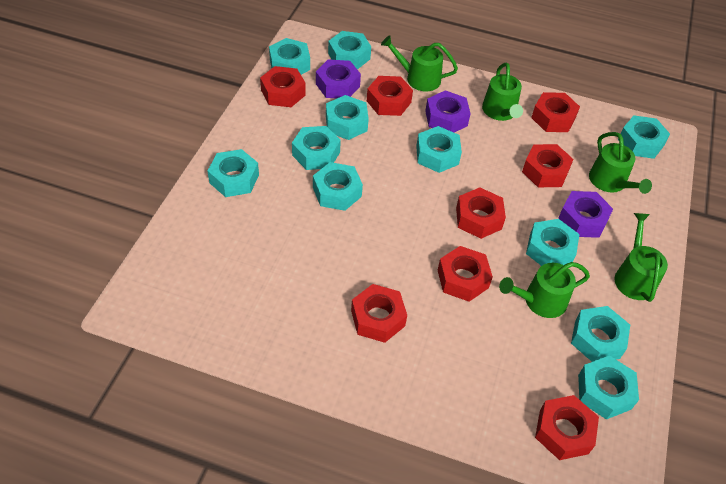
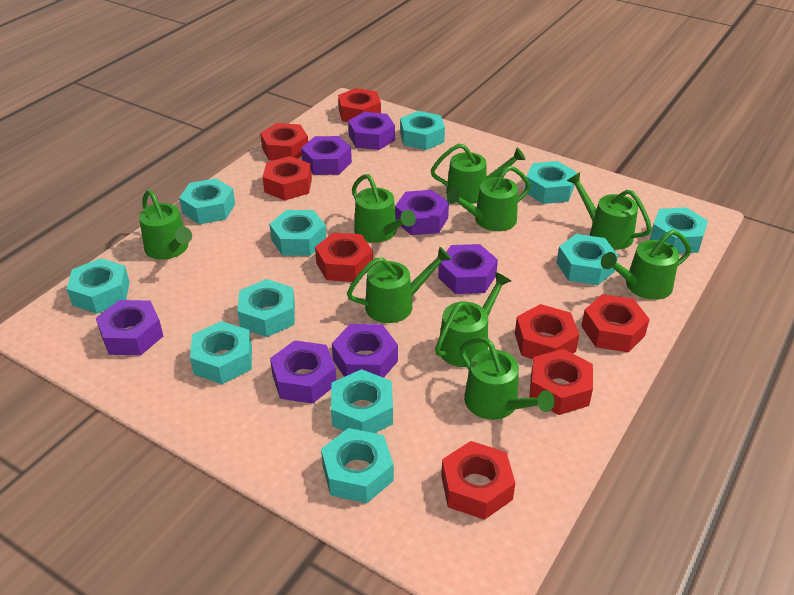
green watering can: 5 -> 9
purple nut: 3 -> 7

